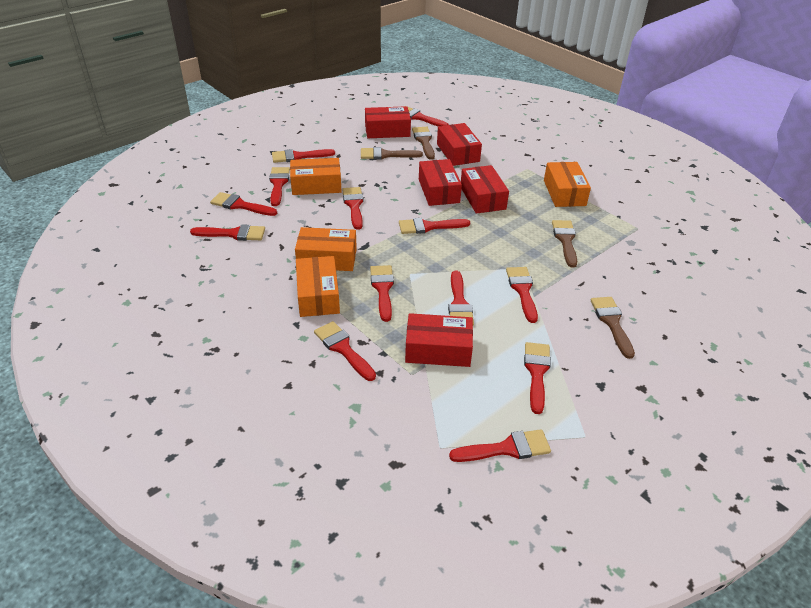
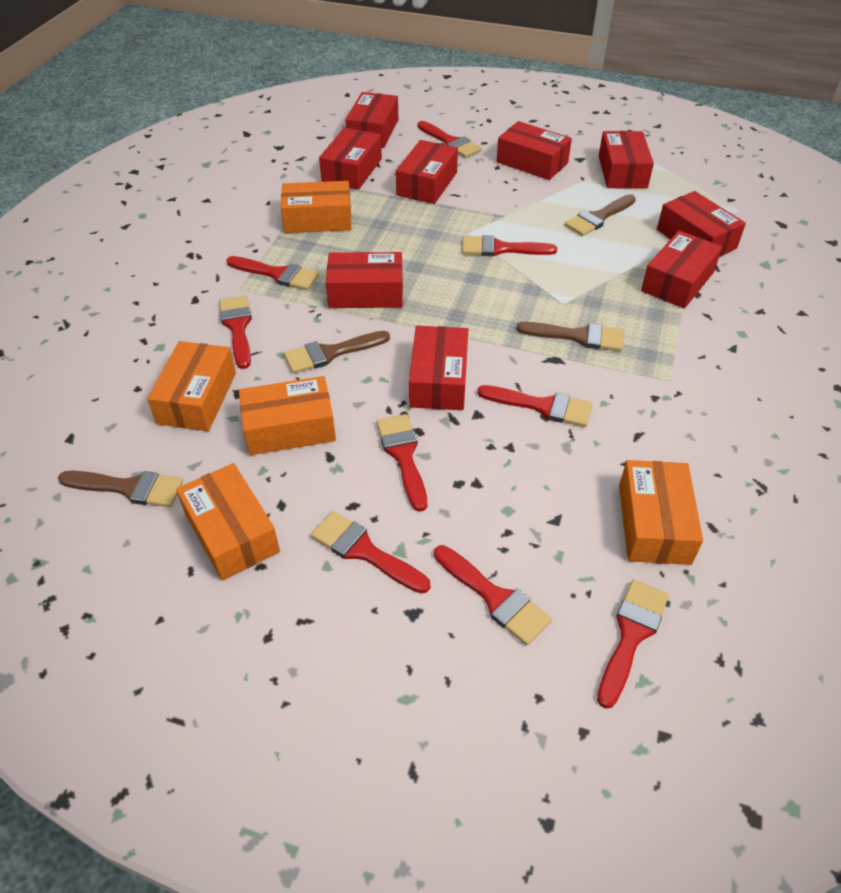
orange box: 4 -> 5
red box: 5 -> 9
red brush: 13 -> 9

